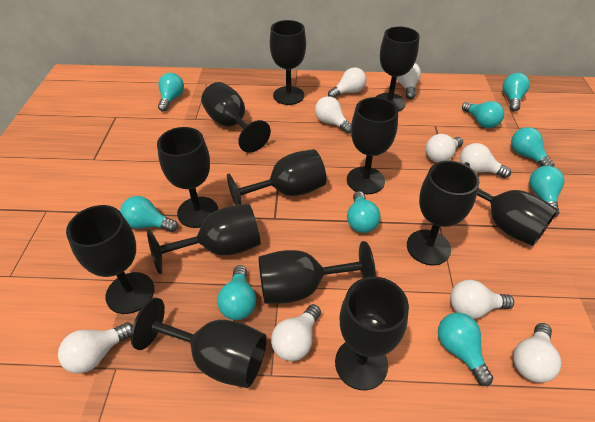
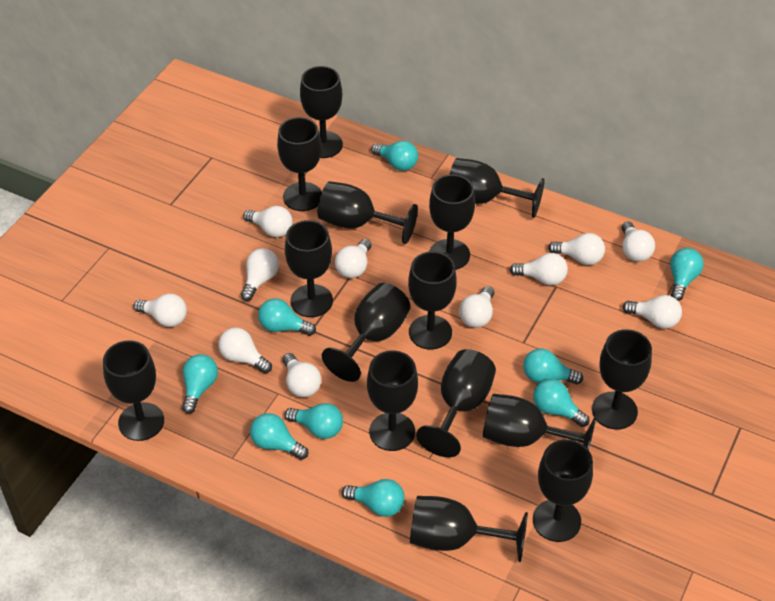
black goblet: 13 -> 15
white light bulb: 9 -> 11

